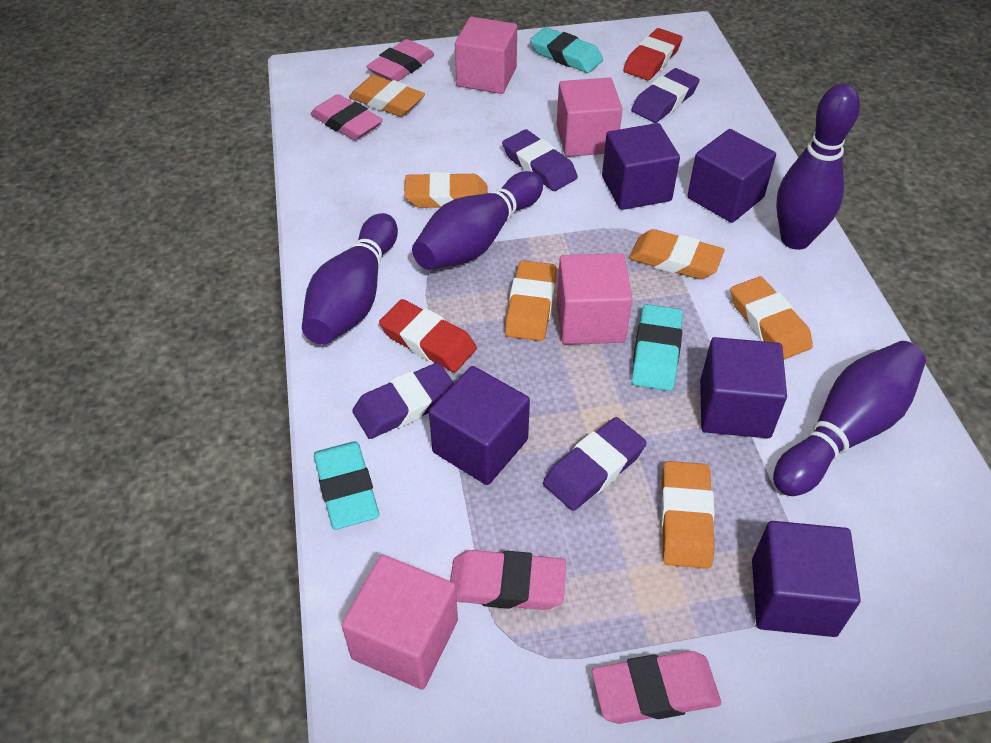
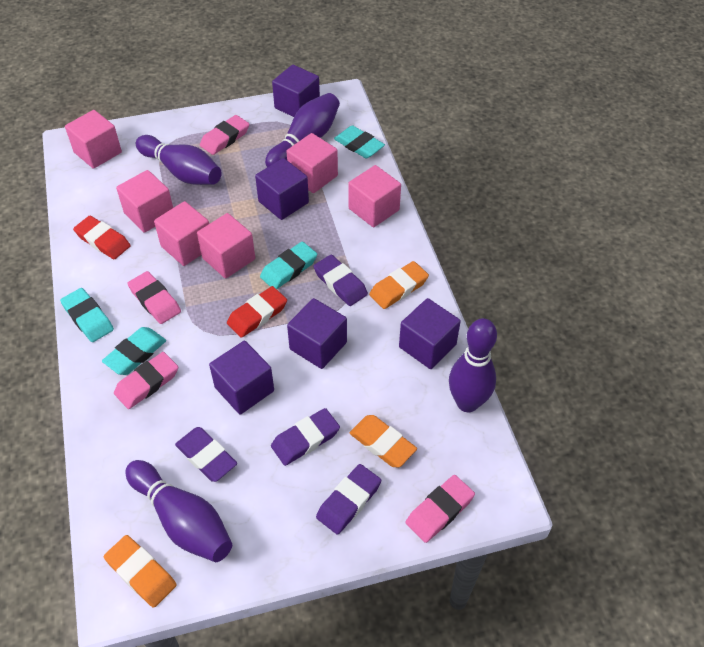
orange eraser: 6 -> 3
pink cube: 4 -> 6
turquoise eraser: 3 -> 4

